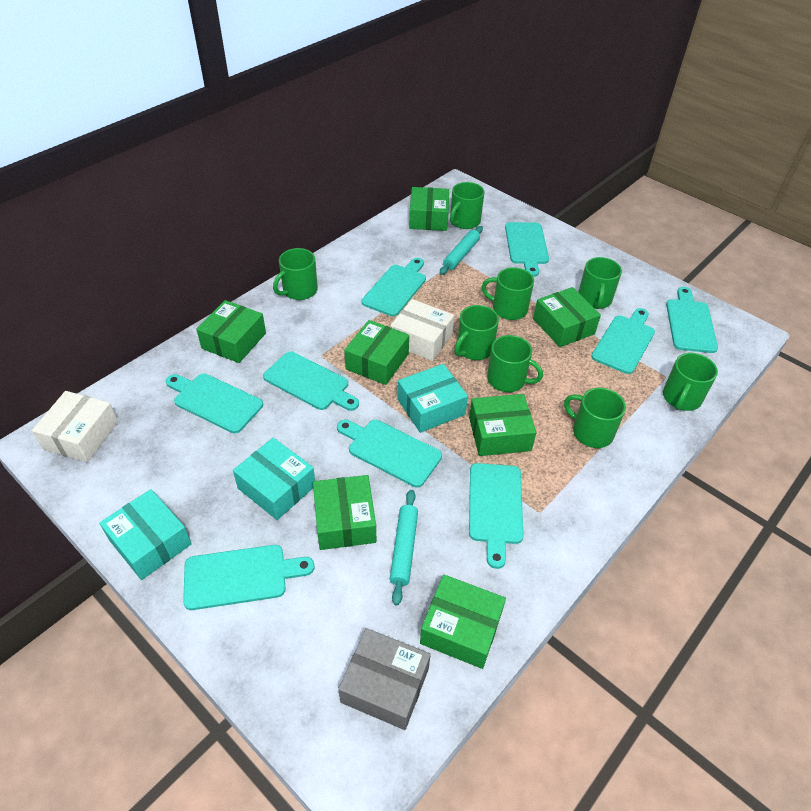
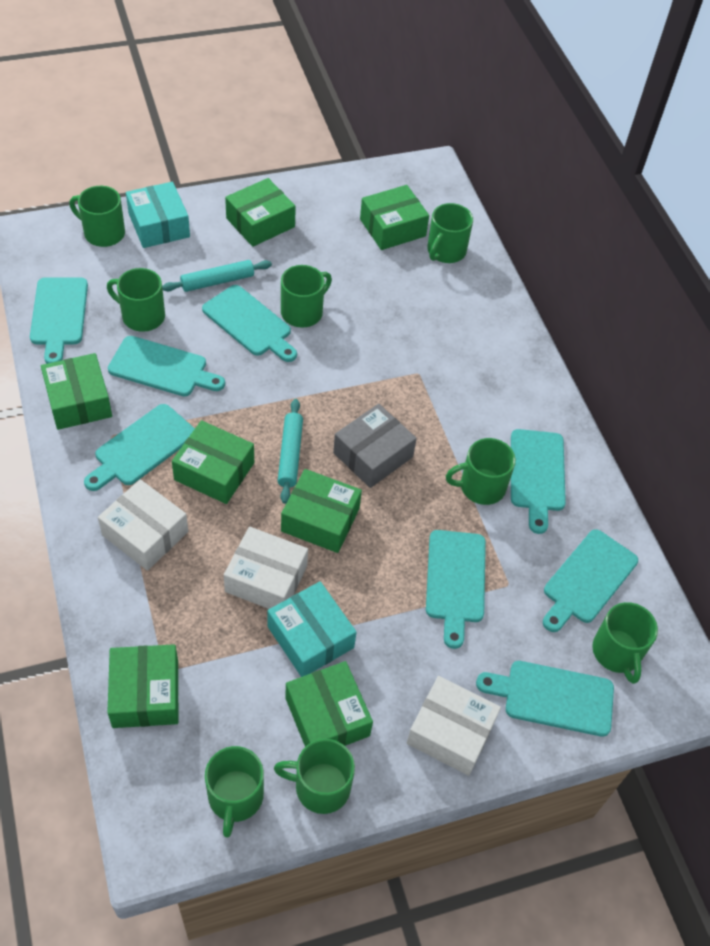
turquoise box: 3 -> 2
turquoise cutting board: 9 -> 8
white box: 2 -> 3

